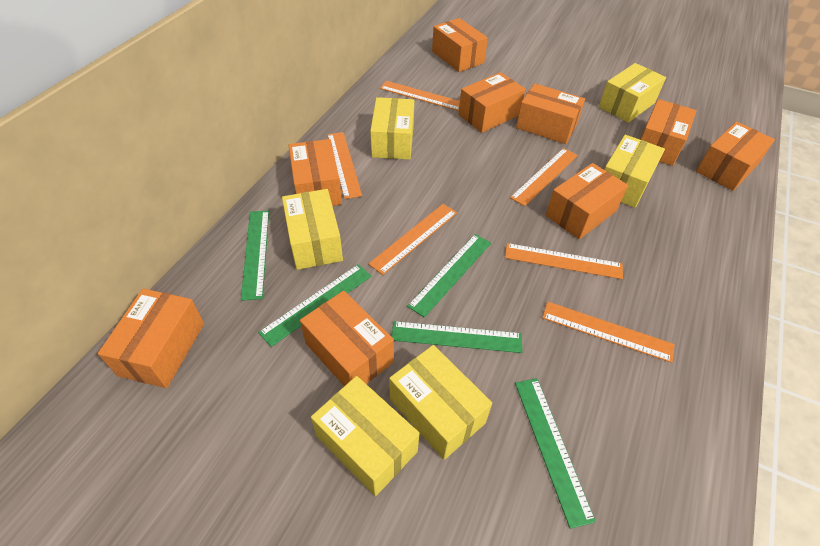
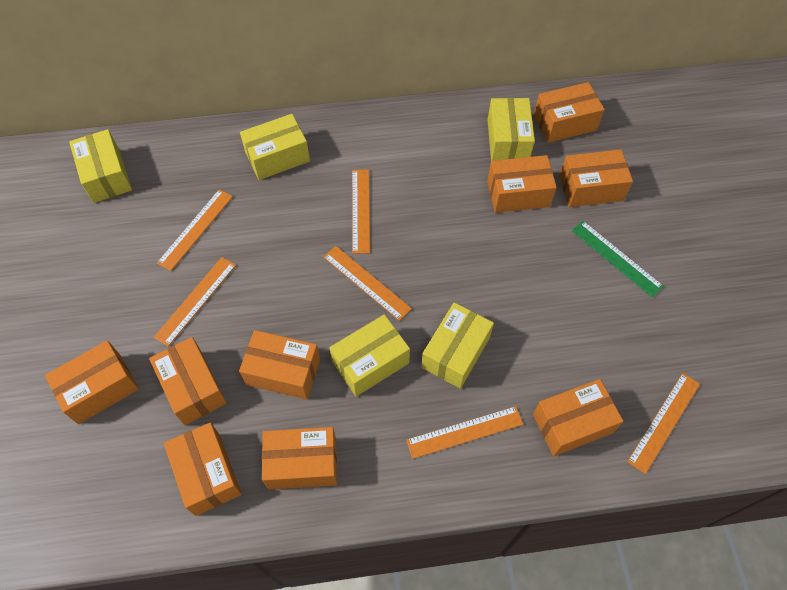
green ruler: 5 -> 1
yellow box: 6 -> 5

